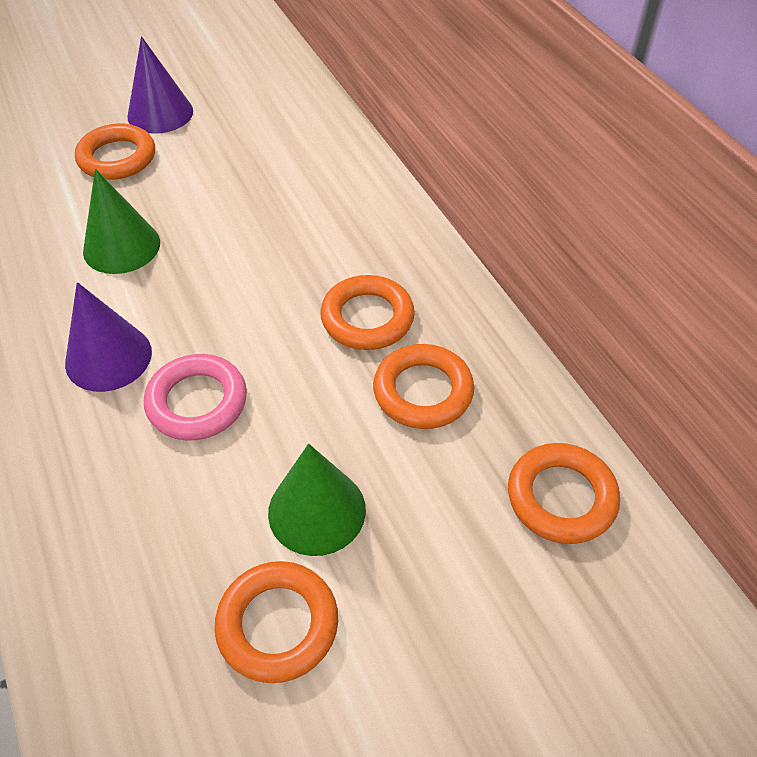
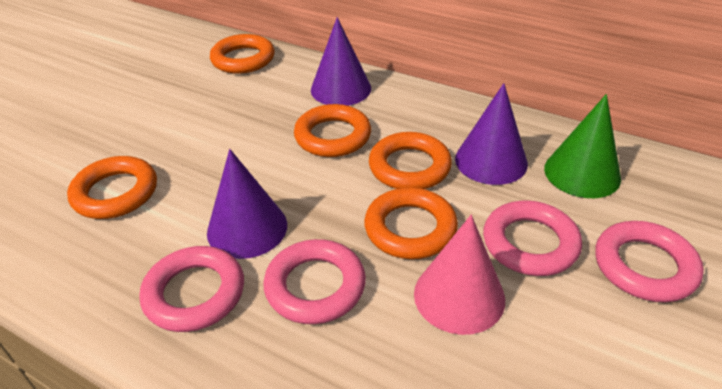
green cone: 2 -> 1
pink cone: 0 -> 1
pink ring: 1 -> 4
purple cone: 2 -> 3

